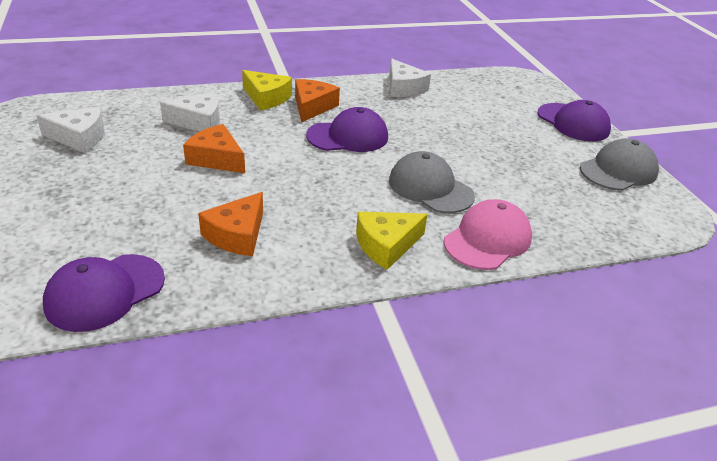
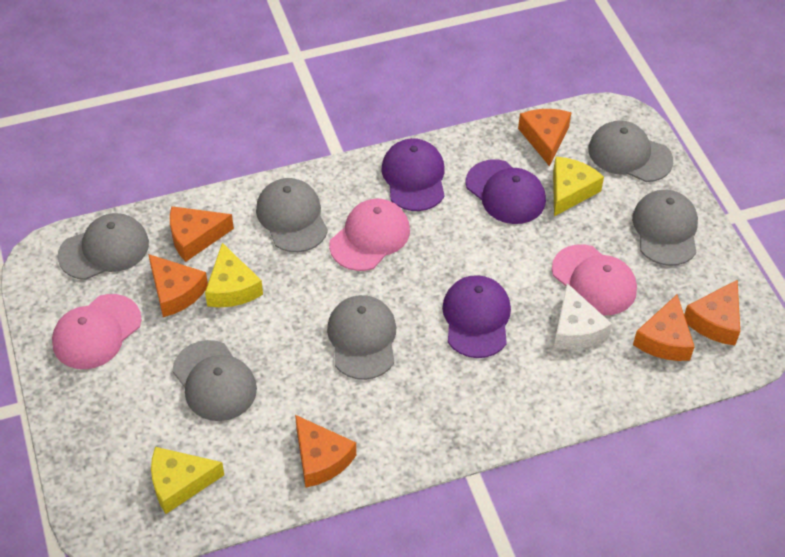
grey cap: 2 -> 6
orange cheese: 3 -> 6
pink cap: 1 -> 3
white cheese: 3 -> 1
yellow cheese: 2 -> 3

